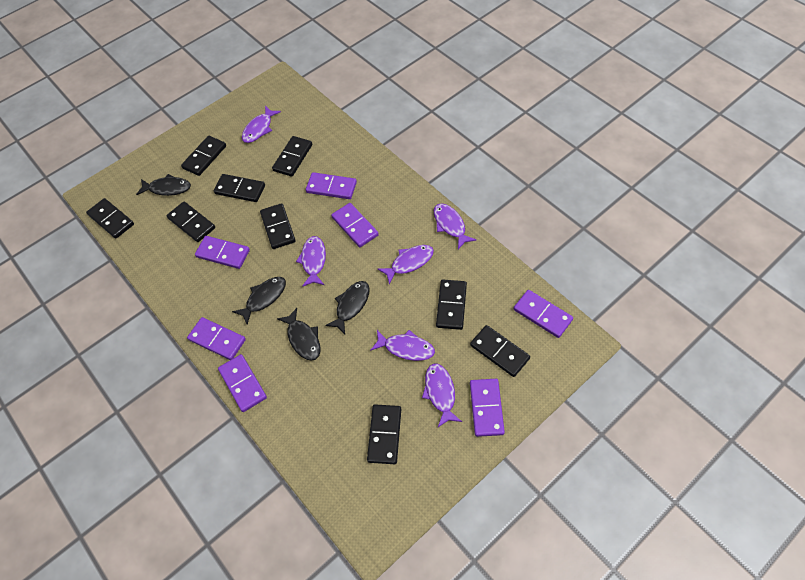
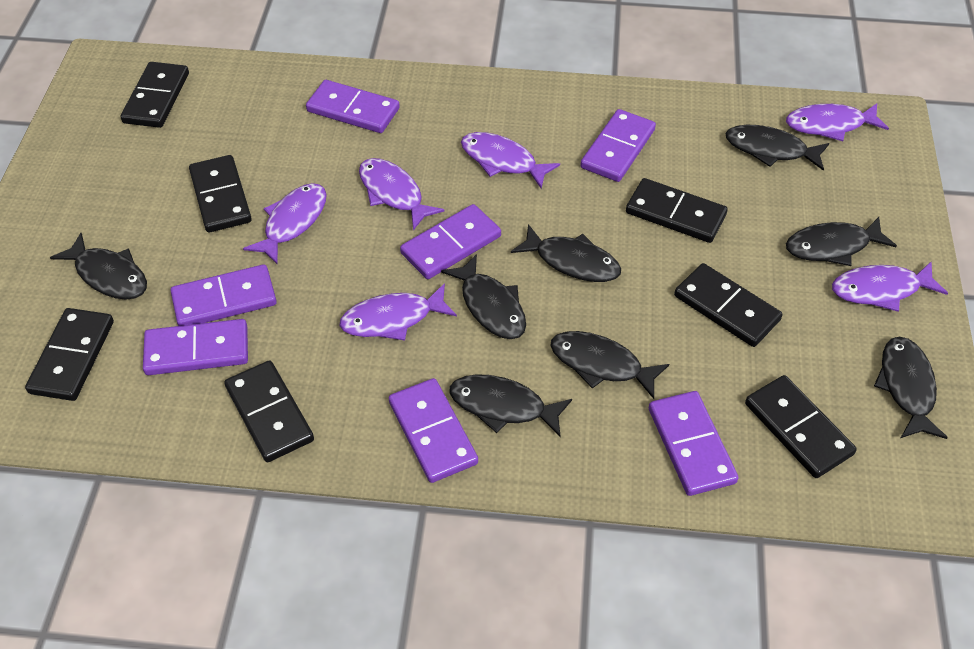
black domino: 9 -> 7
black fish: 4 -> 8

